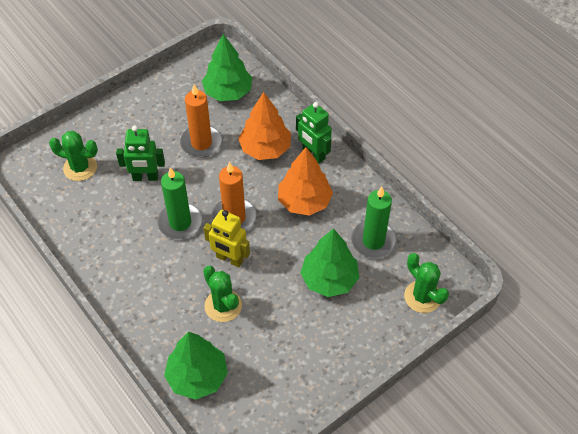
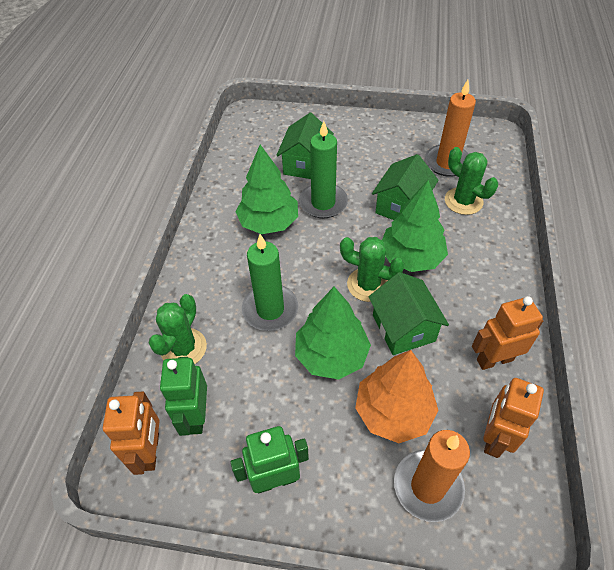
green house: 0 -> 3
orange robot: 0 -> 3
orange tree: 2 -> 1
yellow robot: 1 -> 0

